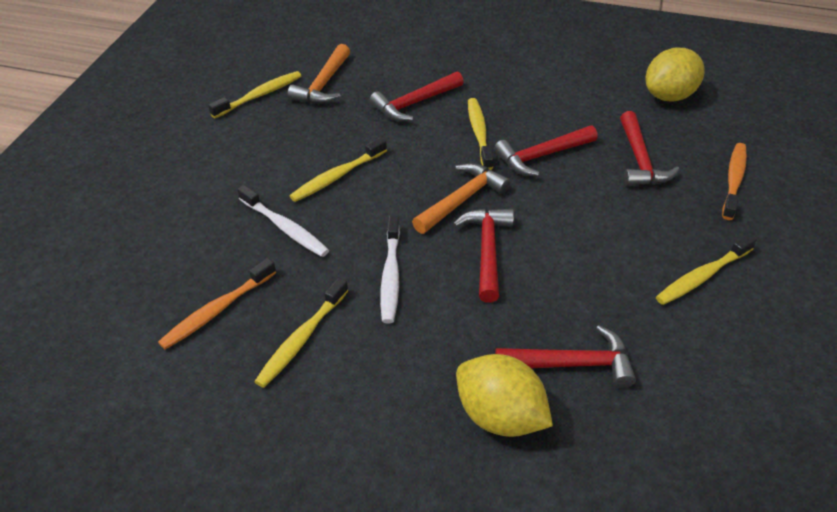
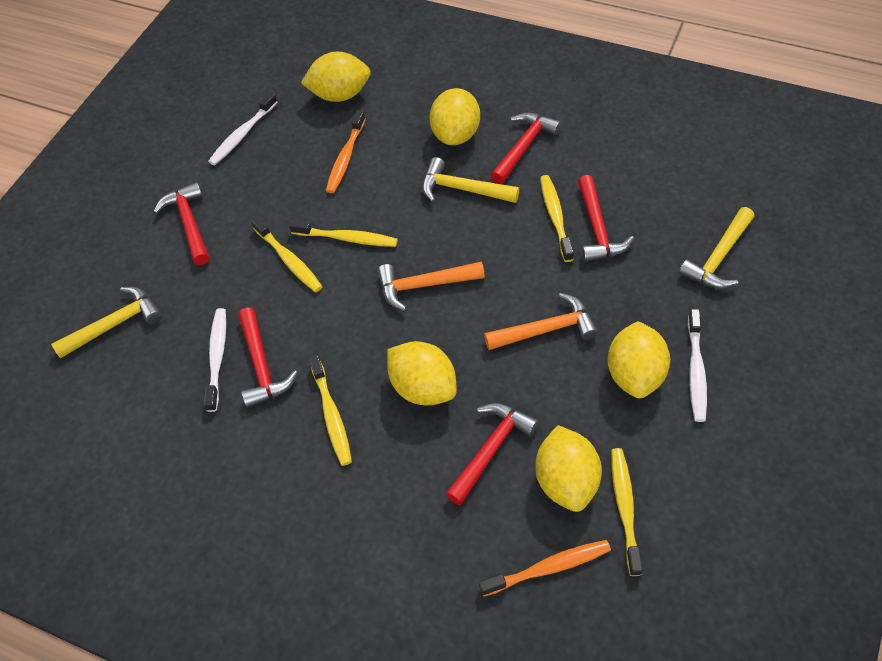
white toothbrush: 2 -> 3
yellow hammer: 0 -> 3
yellow lemon: 2 -> 5

